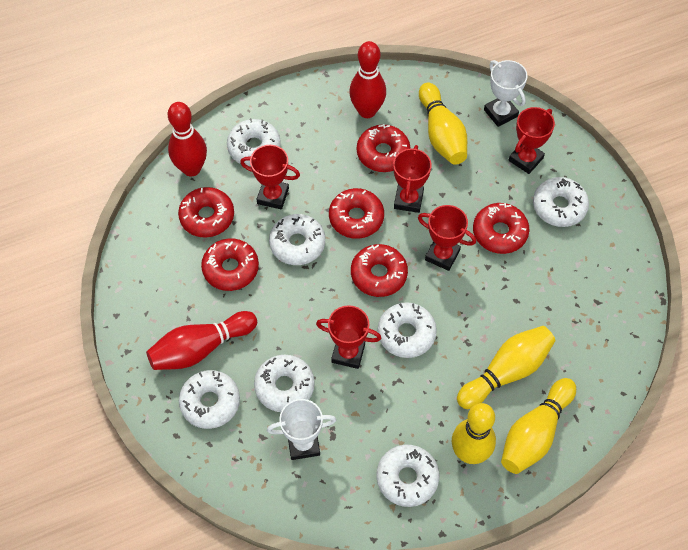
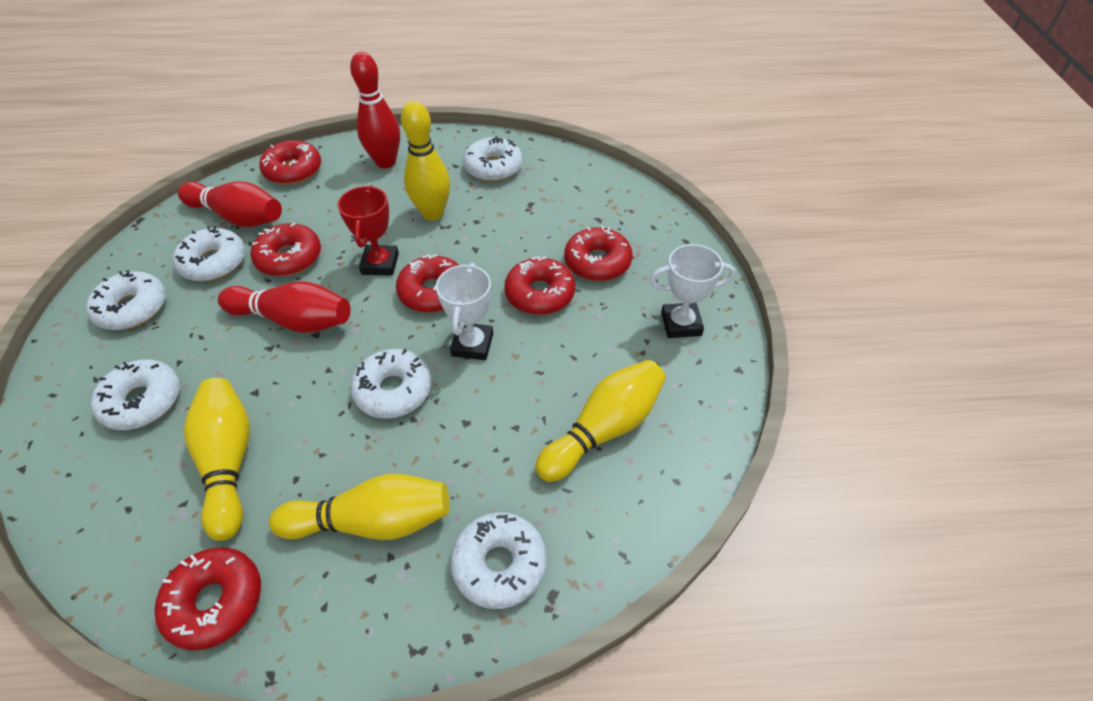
red trophy: 5 -> 1
white donut: 7 -> 6

